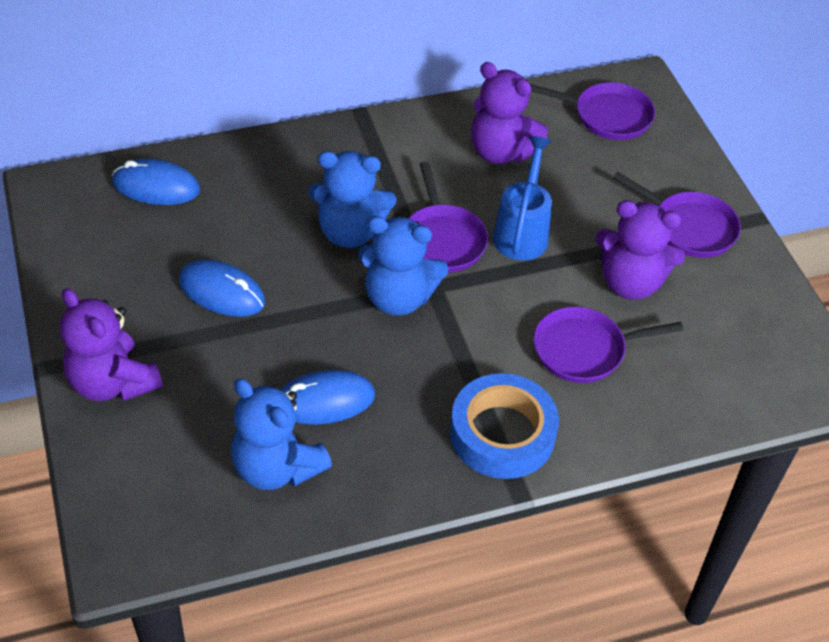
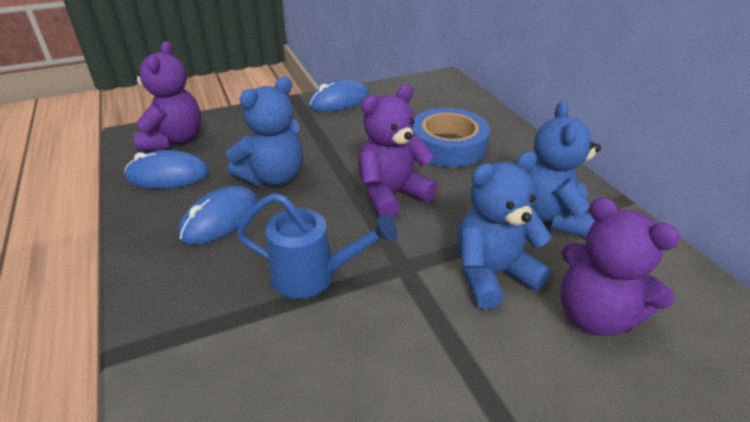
purple pan: 4 -> 0

